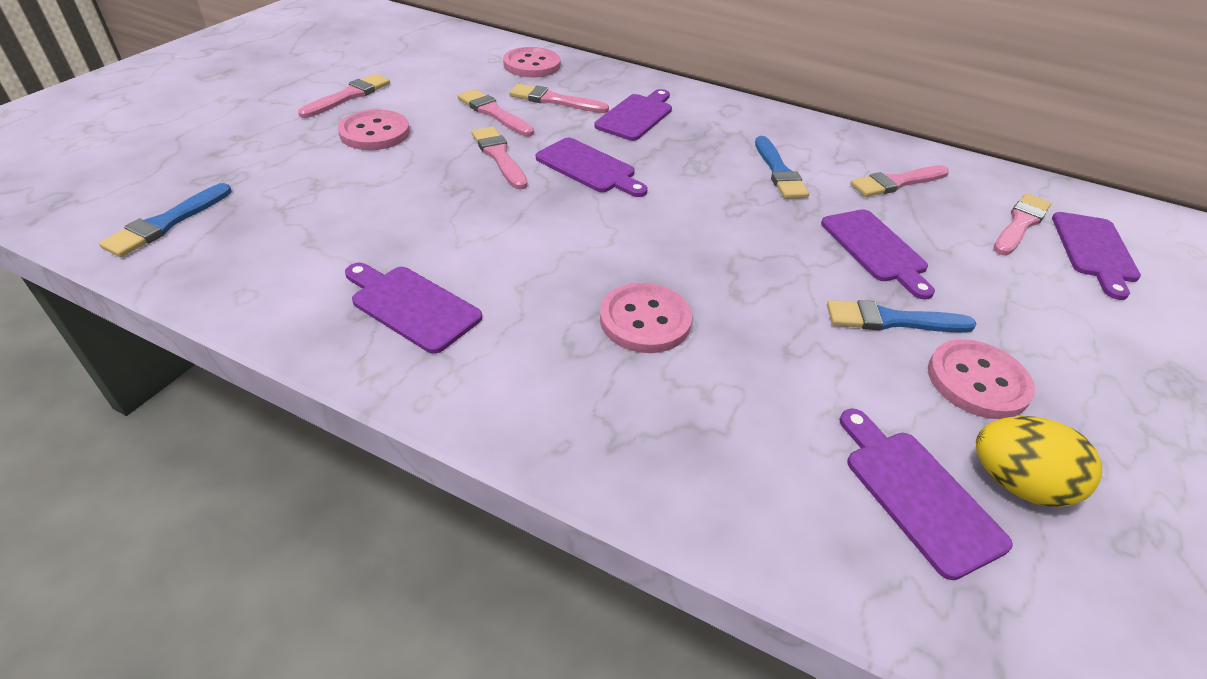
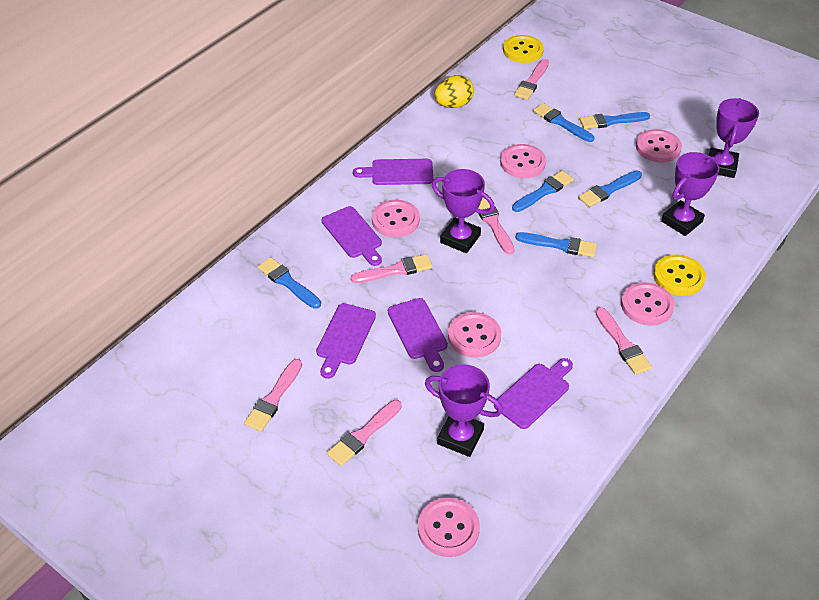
blue brush: 3 -> 6
pink button: 4 -> 6
purple cutting board: 6 -> 5
purple trophy: 0 -> 4
yellow button: 0 -> 2

